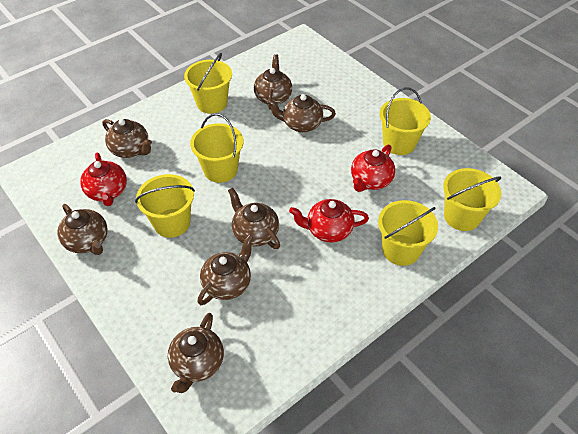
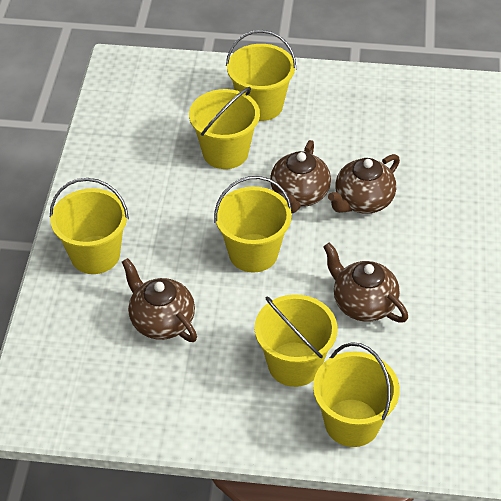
brown teapot: 7 -> 4
red teapot: 3 -> 0

